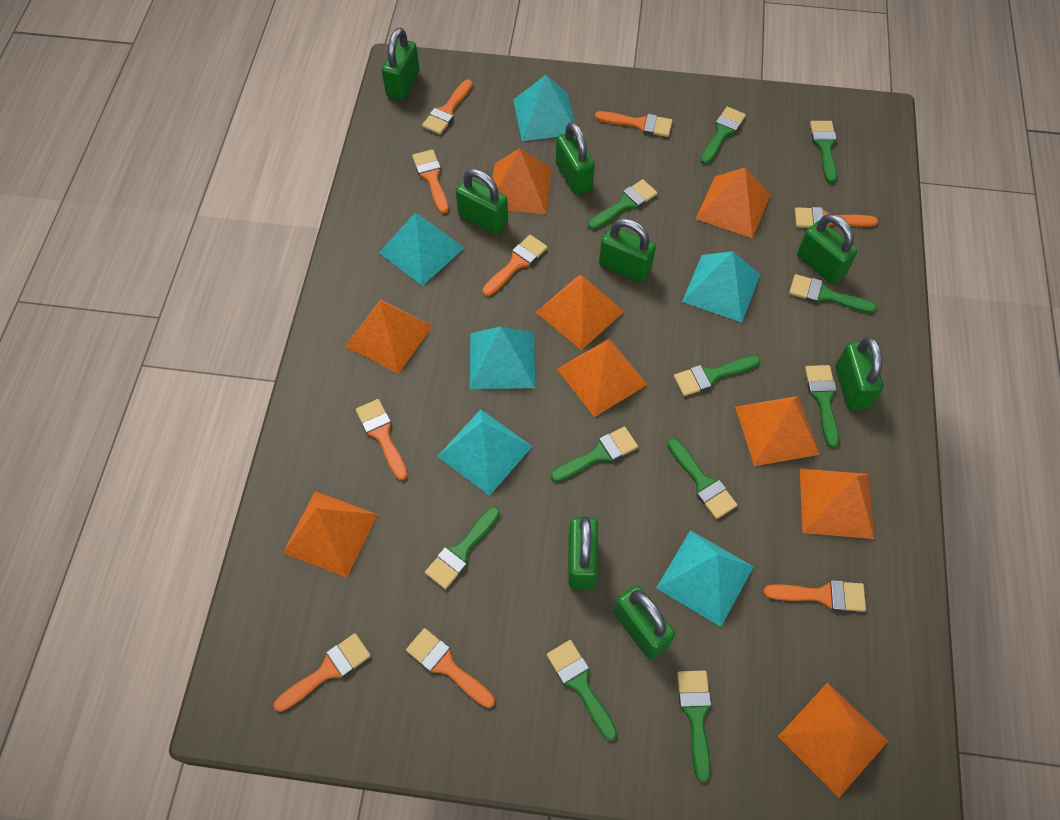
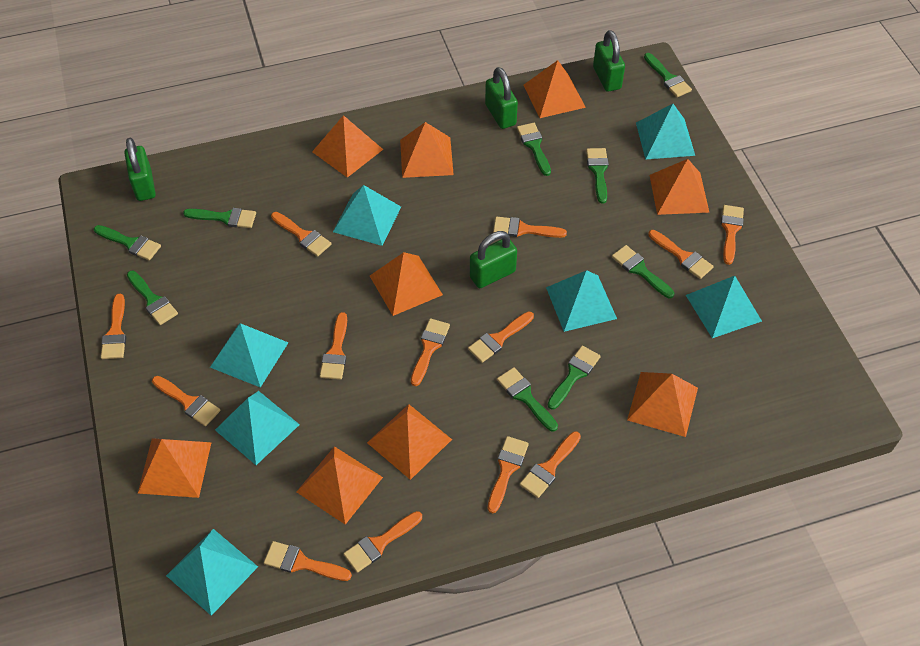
green brush: 11 -> 9
green padlock: 8 -> 4
orange brush: 9 -> 13
turquoise pyramid: 6 -> 7

